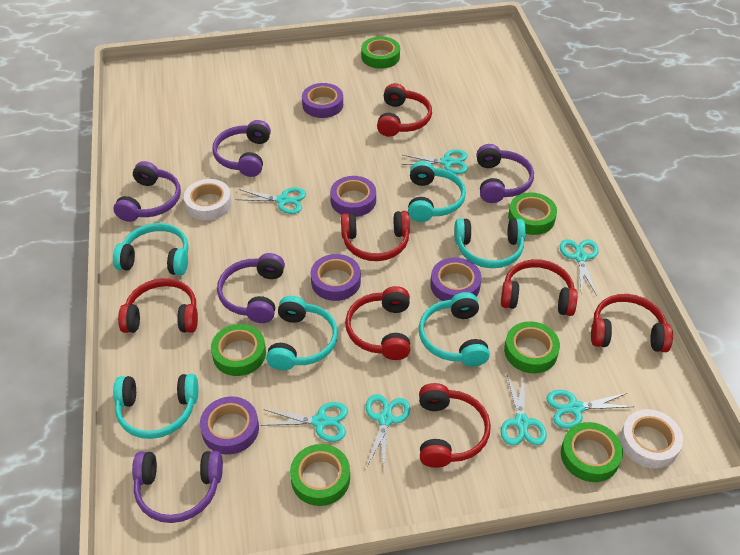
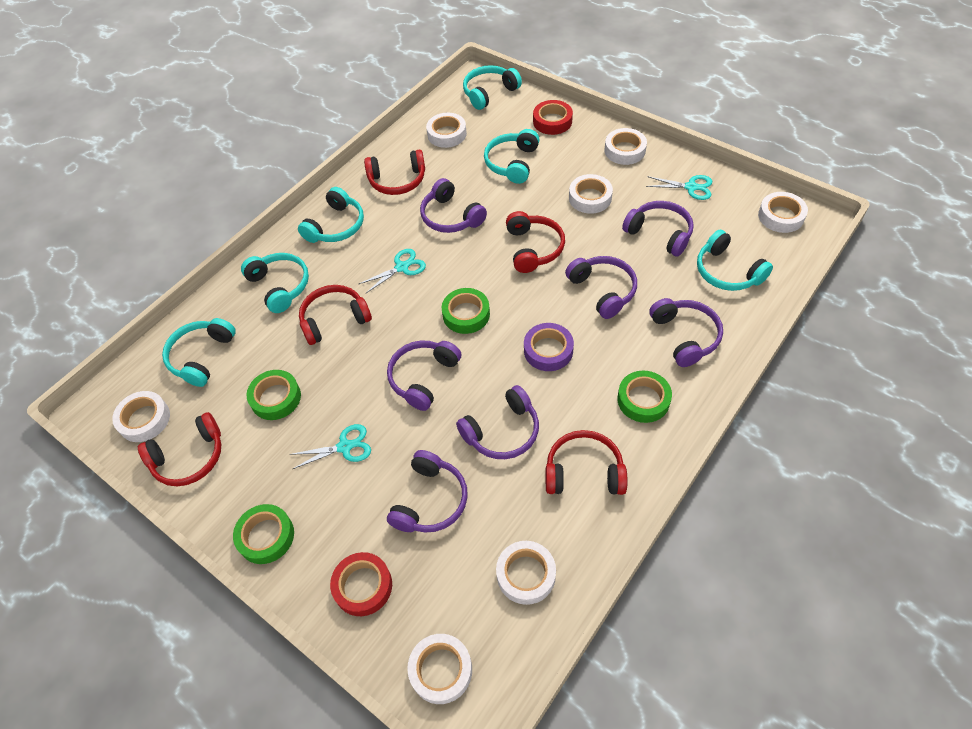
green tape: 6 -> 4
purple headphones: 5 -> 7
purple tape: 5 -> 1
red headphones: 7 -> 5
red tape: 0 -> 2
turquoise scissors: 7 -> 3
white tape: 2 -> 7

